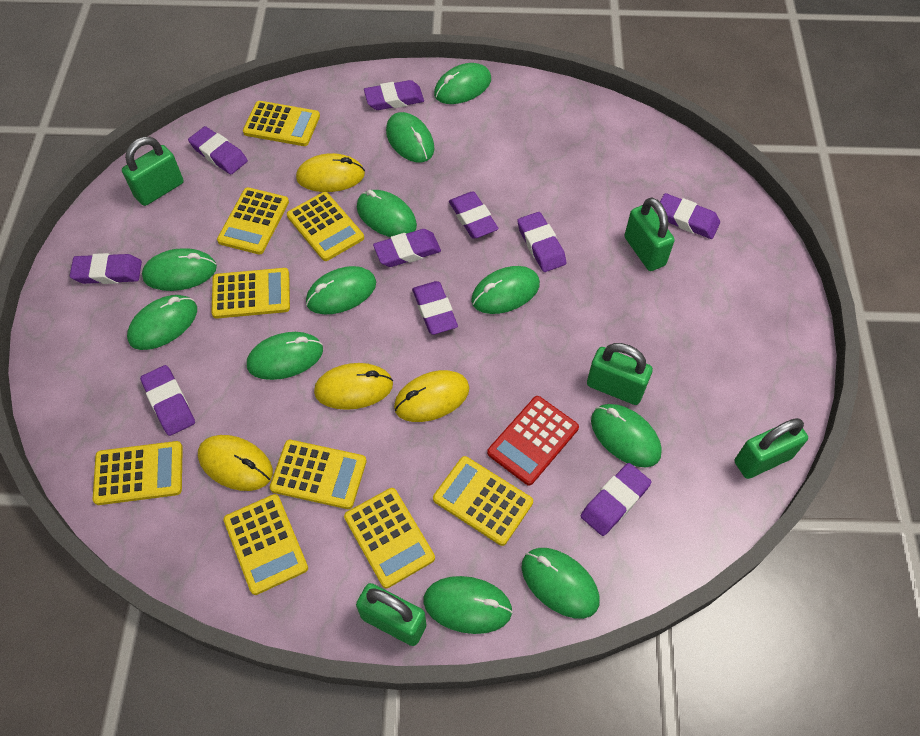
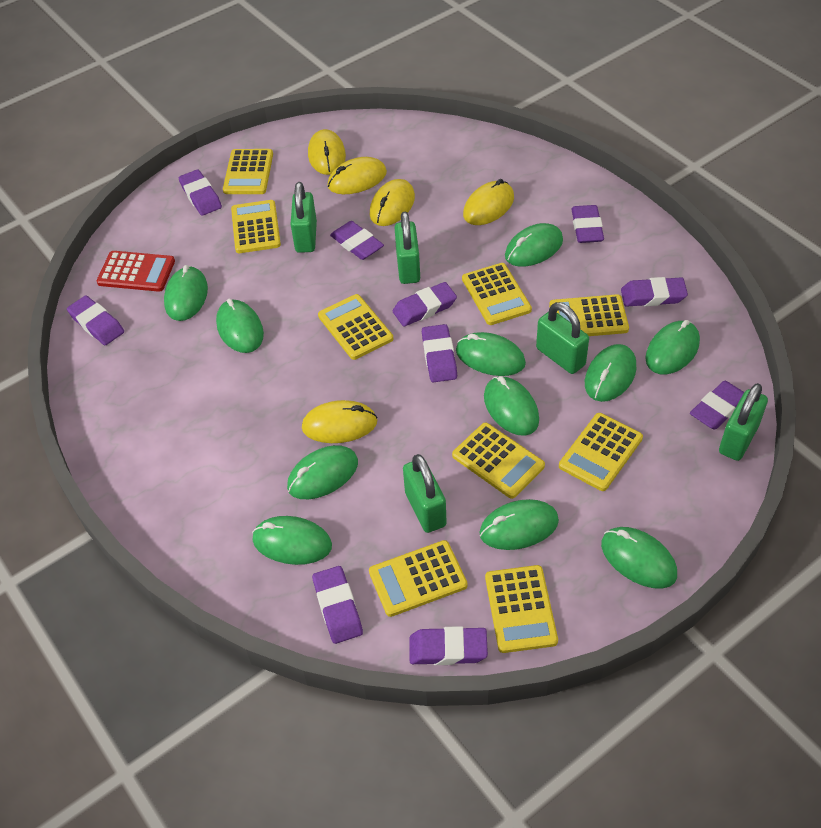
yellow mouse: 4 -> 5

